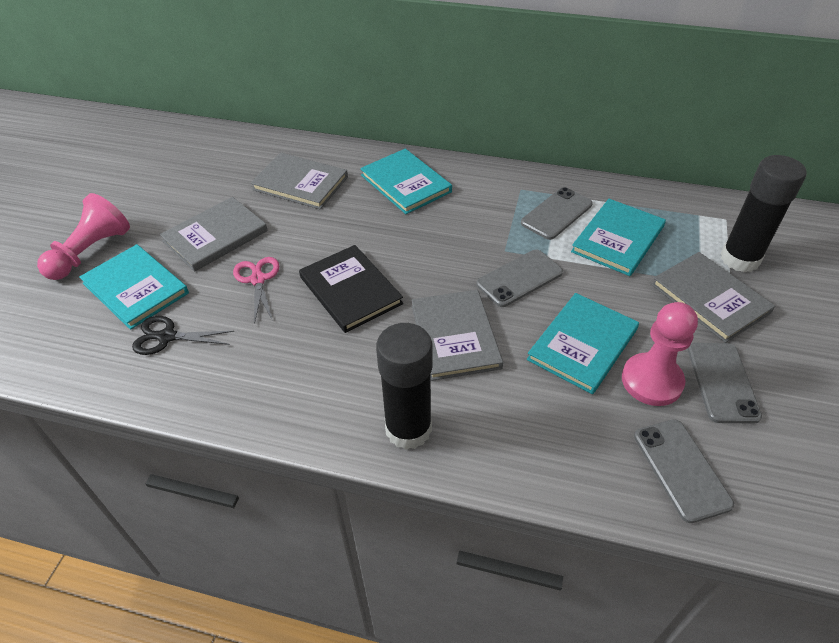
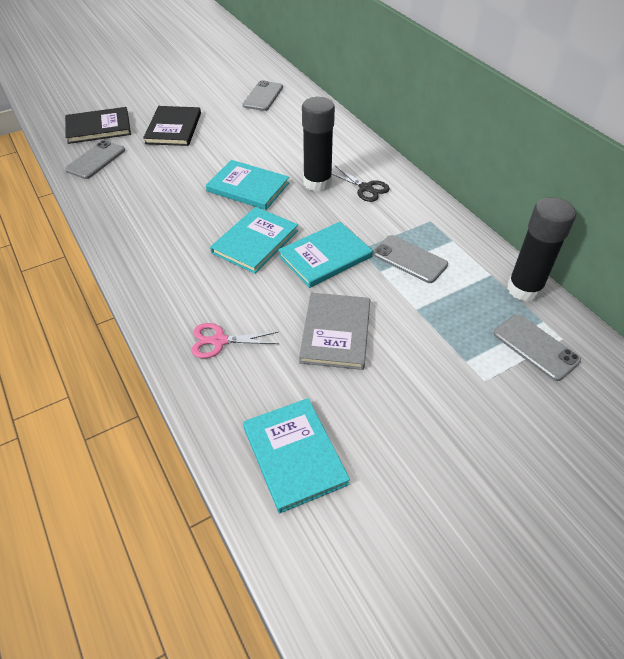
black book: 1 -> 2
grey book: 4 -> 1
pink pawn: 2 -> 0

